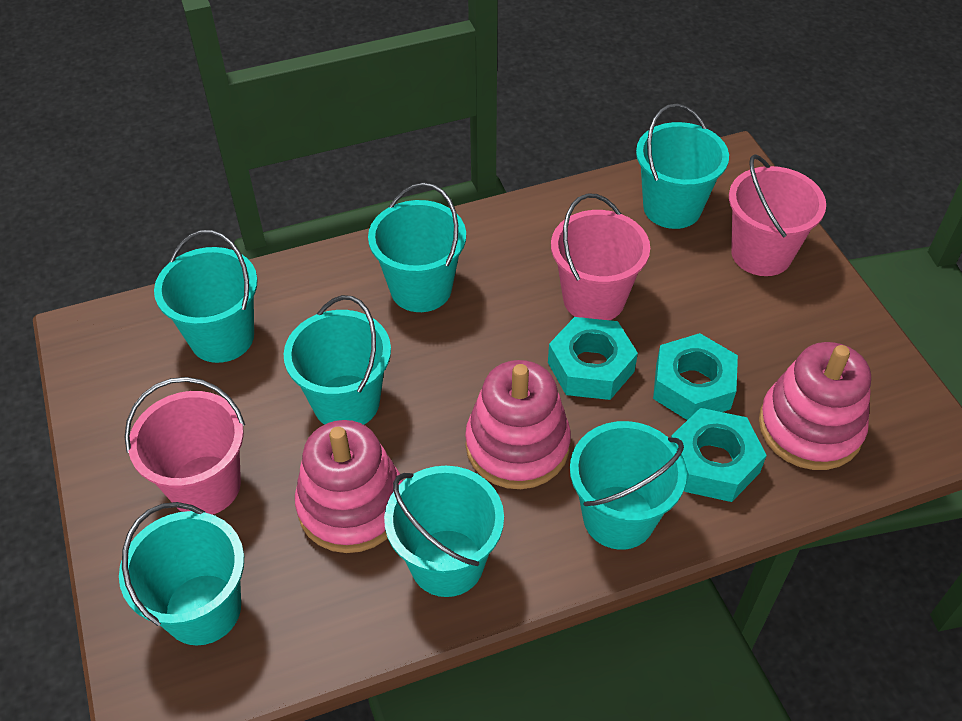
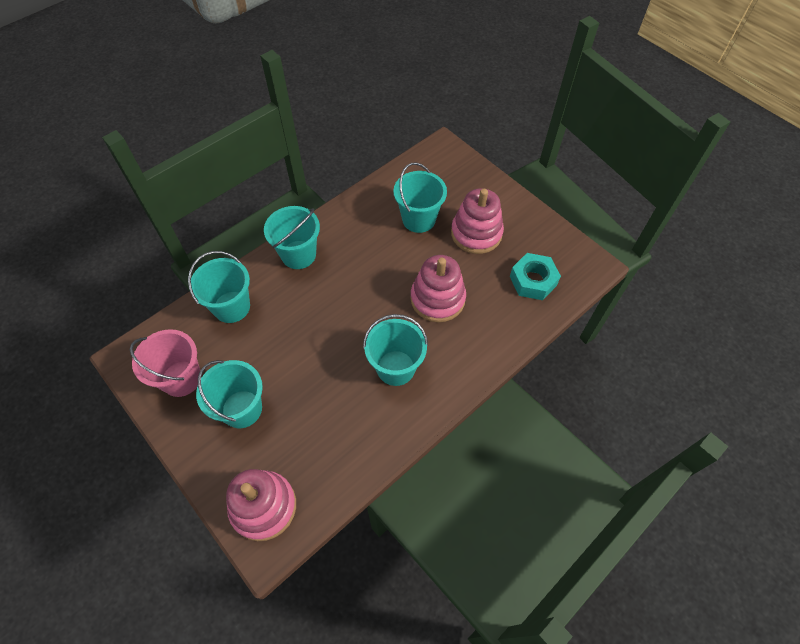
pink bucket: 3 -> 1
turquoise bucket: 7 -> 5
turquoise nut: 3 -> 1

